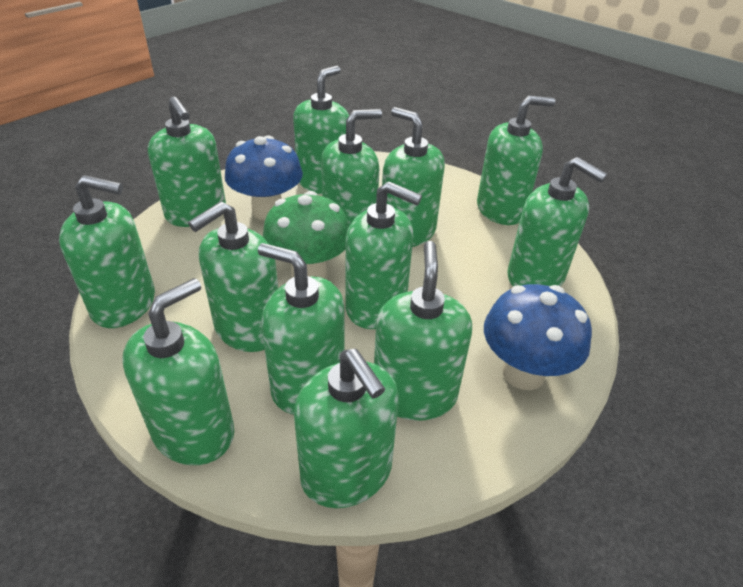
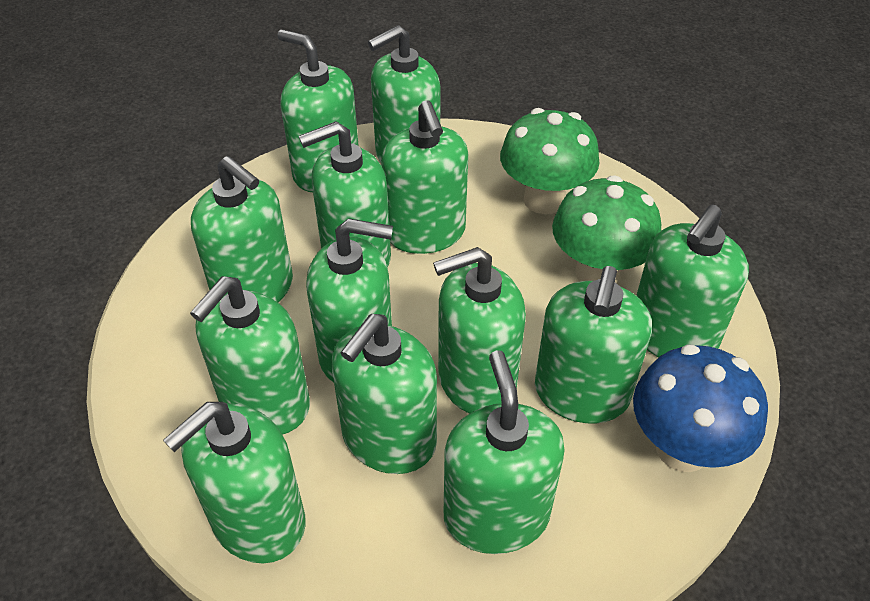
blue mushroom: 2 -> 1
green mushroom: 1 -> 2

